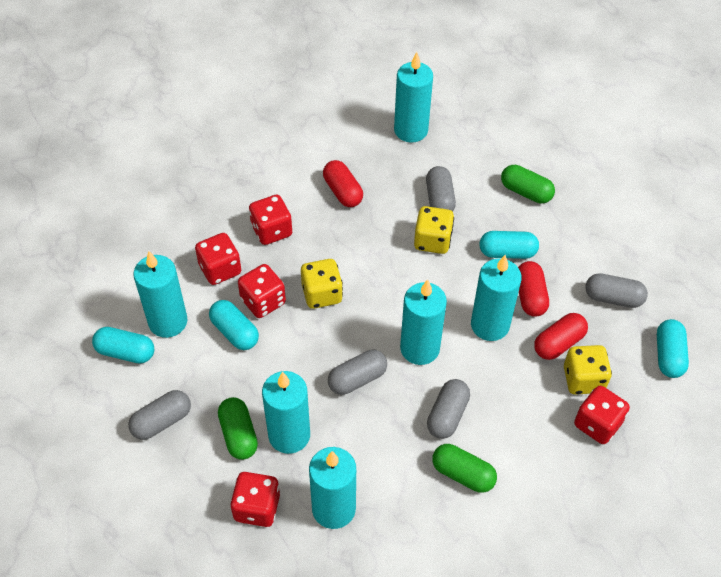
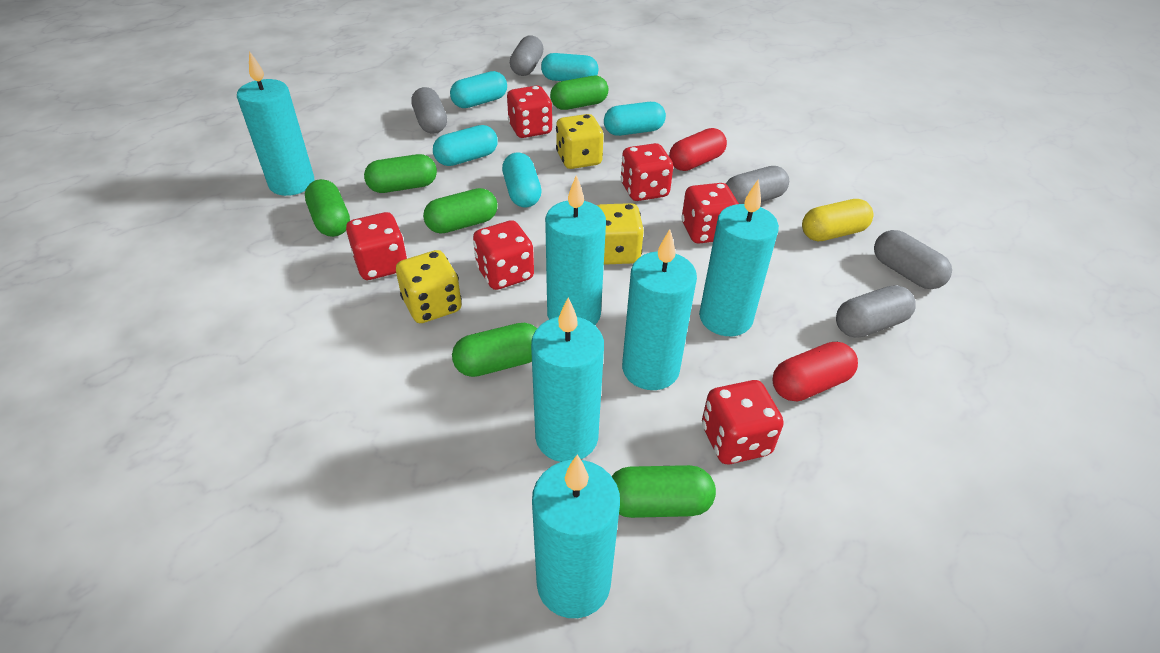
green capsule: 3 -> 6
red capsule: 3 -> 2
red dice: 5 -> 6
turquoise capsule: 4 -> 5
yellow capsule: 0 -> 1

